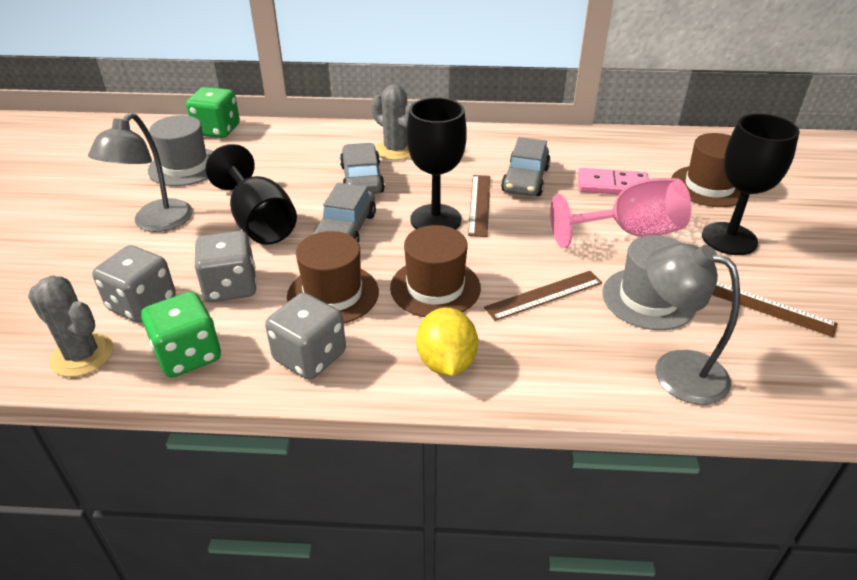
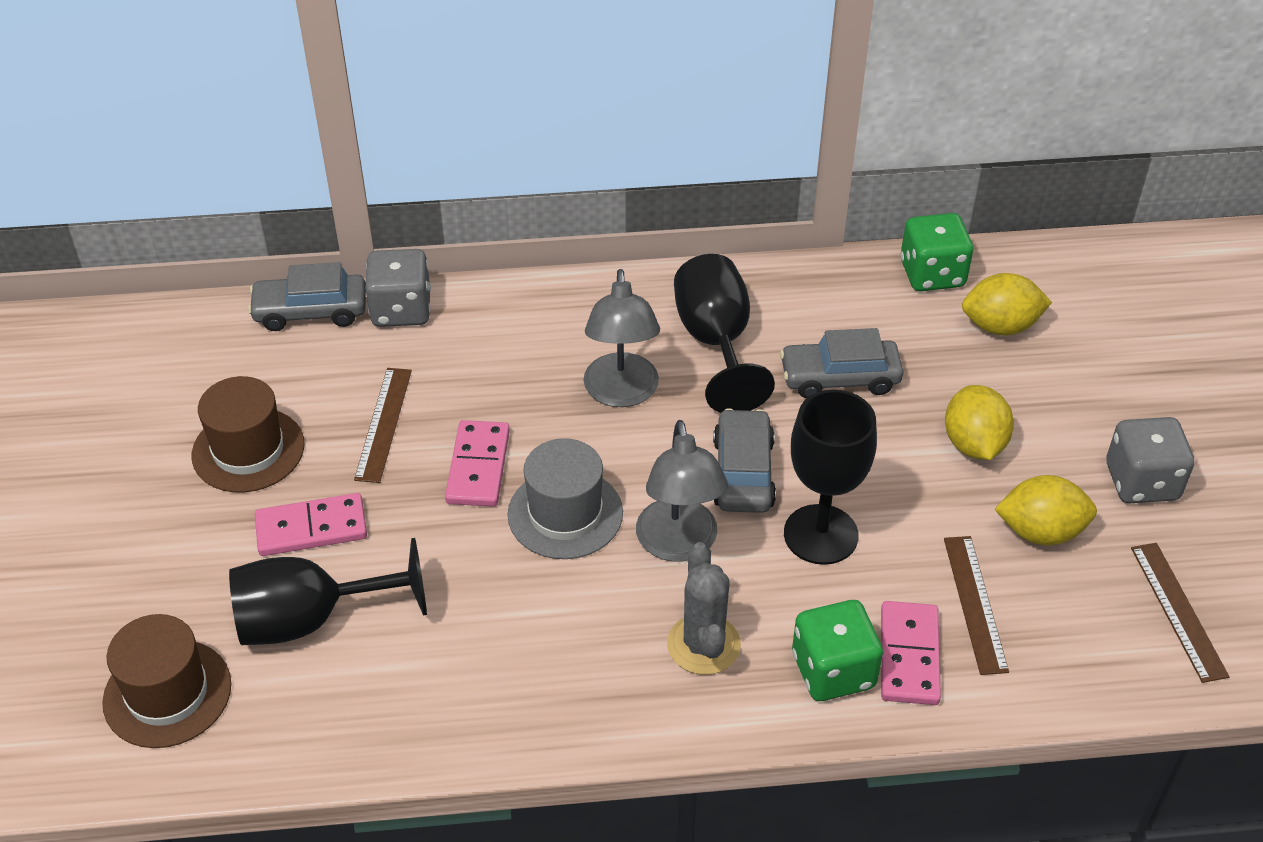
brown hat: 3 -> 2
grey cactus: 2 -> 1
grey dice: 3 -> 2
grey hat: 2 -> 1
pink domino: 1 -> 3
pink goblet: 1 -> 0
yellow lemon: 1 -> 3

